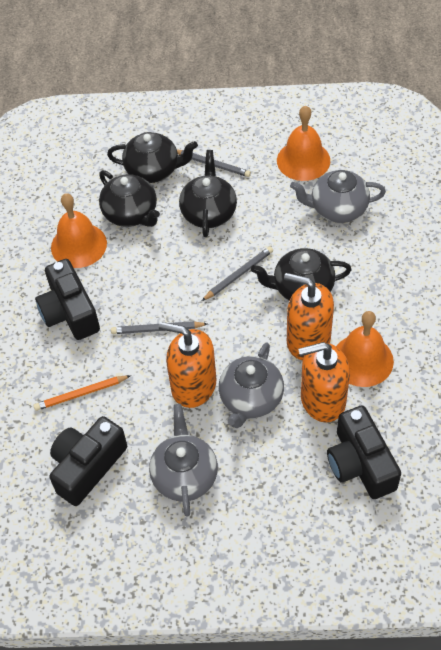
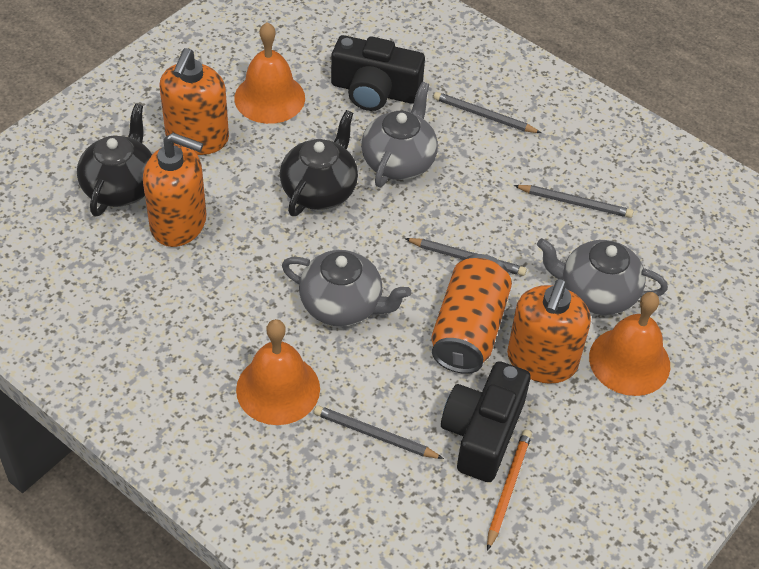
black camera: 3 -> 2
black teapot: 4 -> 2
grey pencil: 3 -> 4
orange can: 0 -> 1

